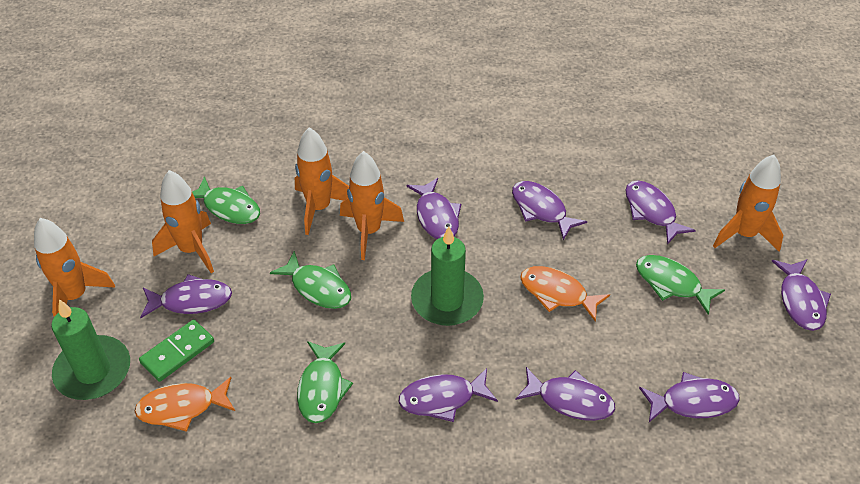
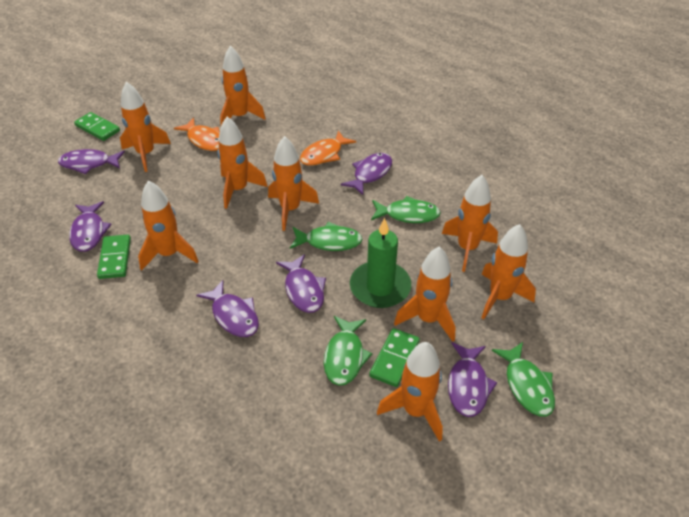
green candle: 2 -> 1
green domino: 1 -> 3
orange rocket: 5 -> 9
purple fish: 8 -> 6

